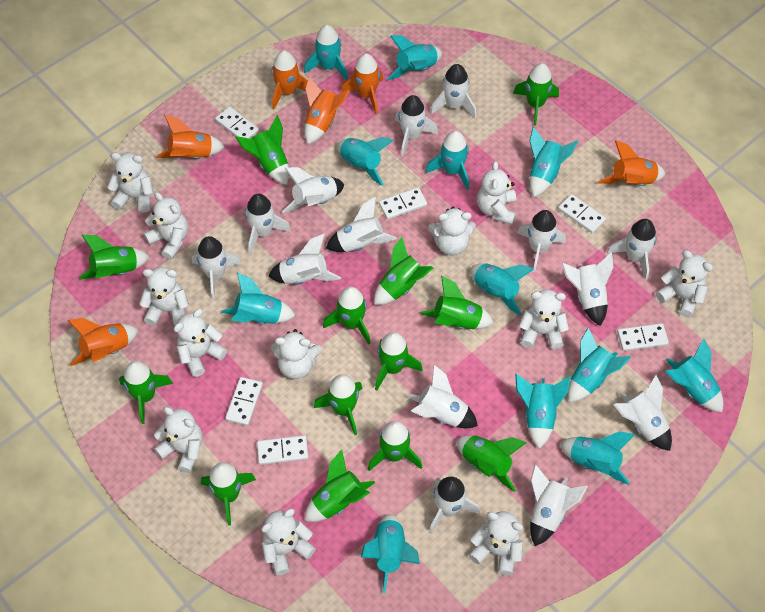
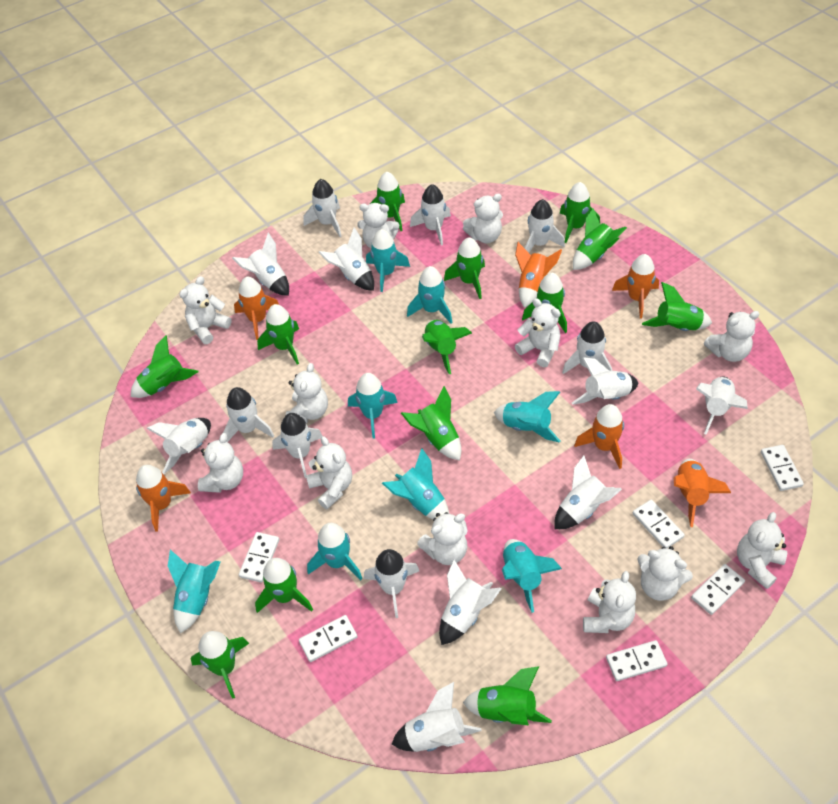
turquoise rocket: 12 -> 8
white rocket: 14 -> 15

